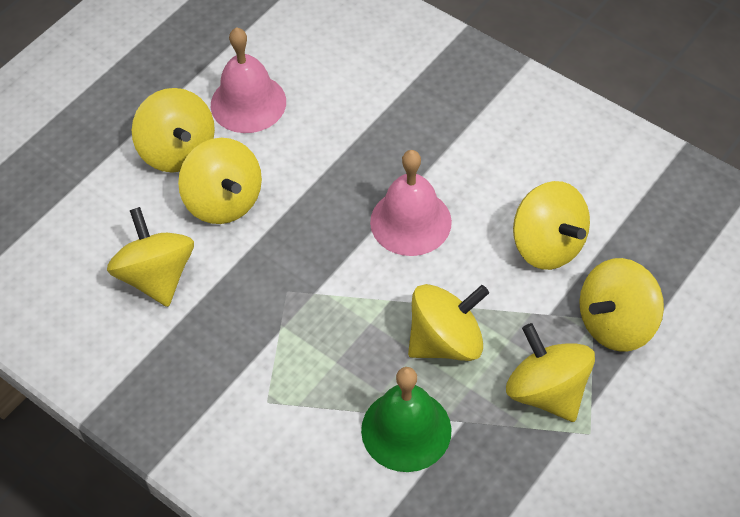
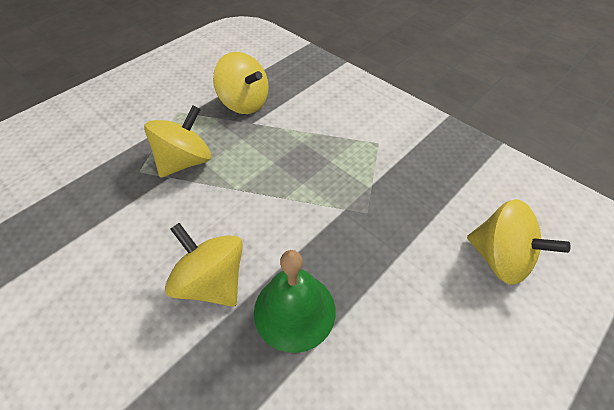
pink bell: 2 -> 0
yellow spinning top: 7 -> 4

